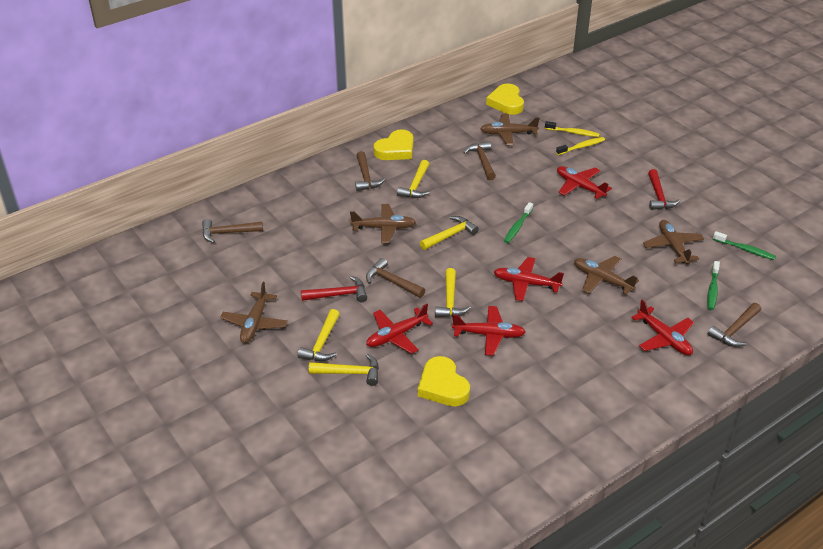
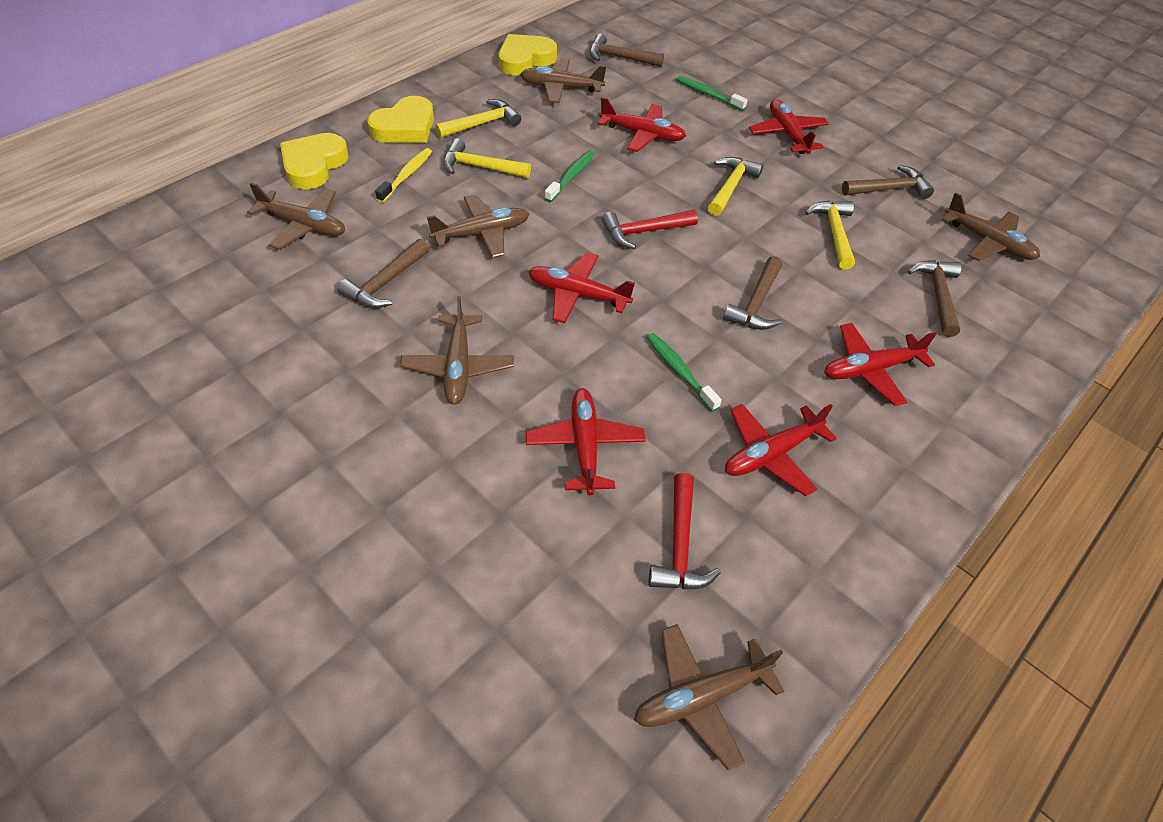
brown plane: 5 -> 6
red plane: 5 -> 6
yellow hammer: 5 -> 4
yellow toothbrush: 2 -> 1

